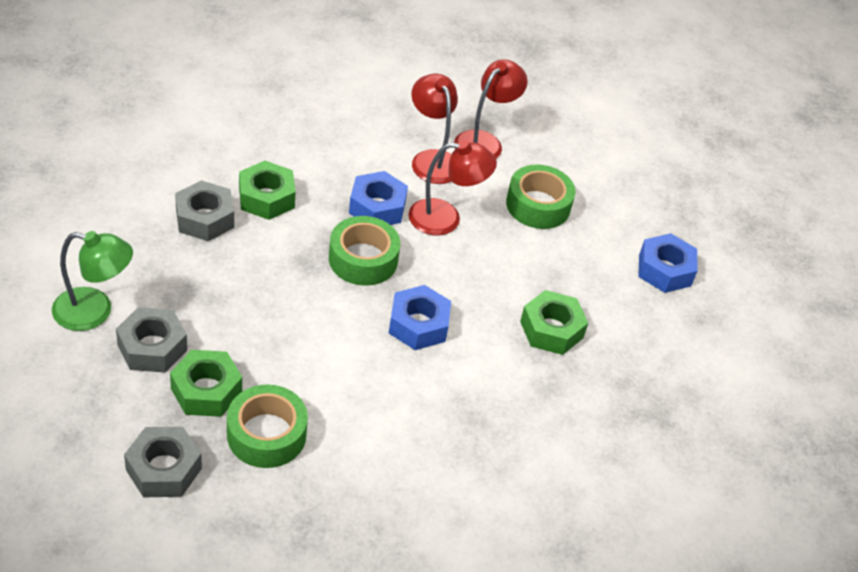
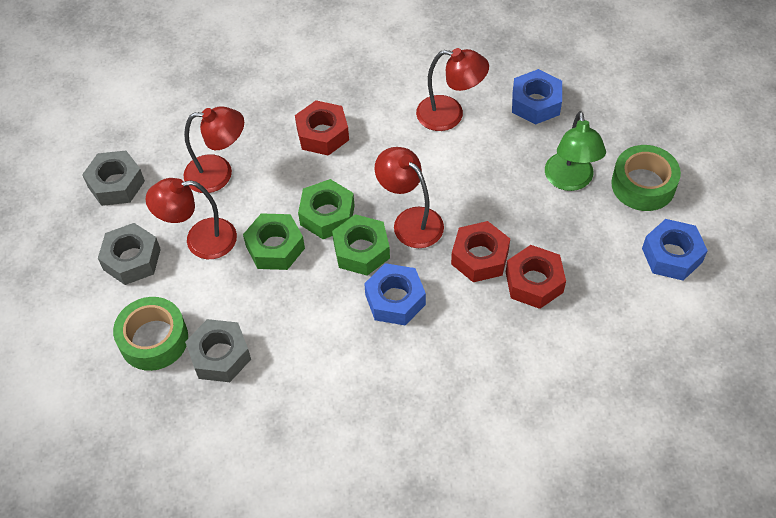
green tape: 3 -> 2
red lamp: 3 -> 4
red nut: 0 -> 3

